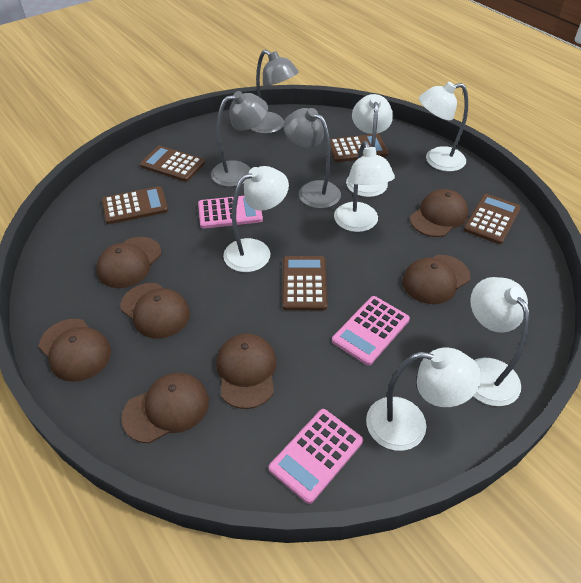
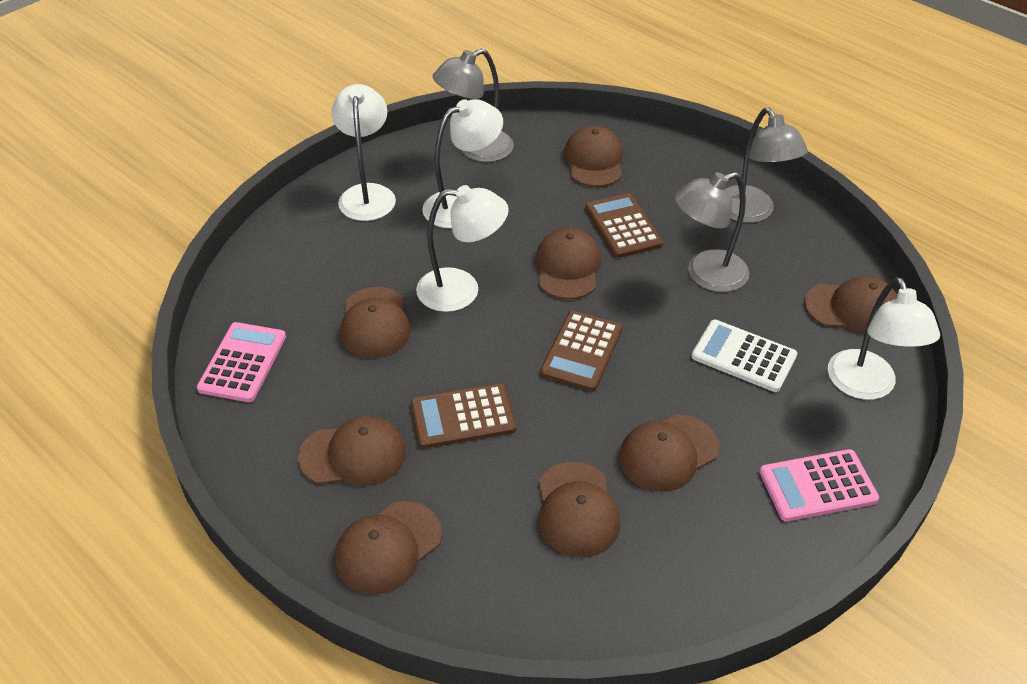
brown calculator: 5 -> 3
brown cap: 7 -> 8
pink calculator: 3 -> 2
white calculator: 0 -> 1
white lamp: 6 -> 4

